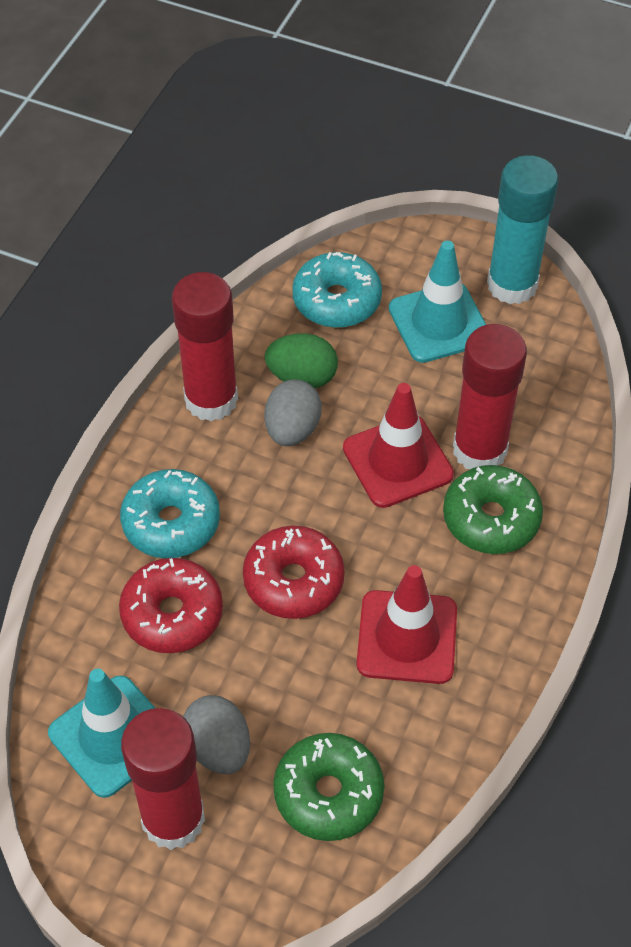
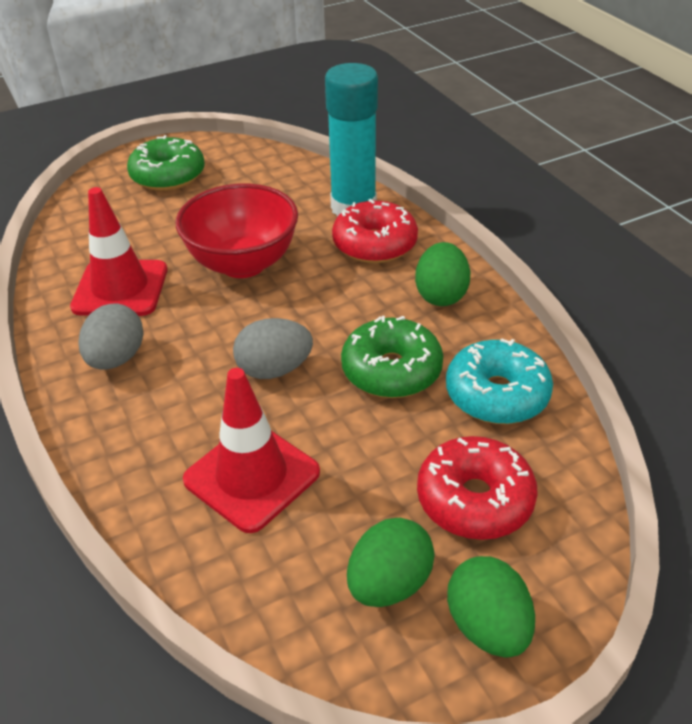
green egg: 1 -> 3
red bowl: 0 -> 1
red glue stick: 3 -> 0
turquoise donut: 2 -> 1
turquoise traffic cone: 2 -> 0

